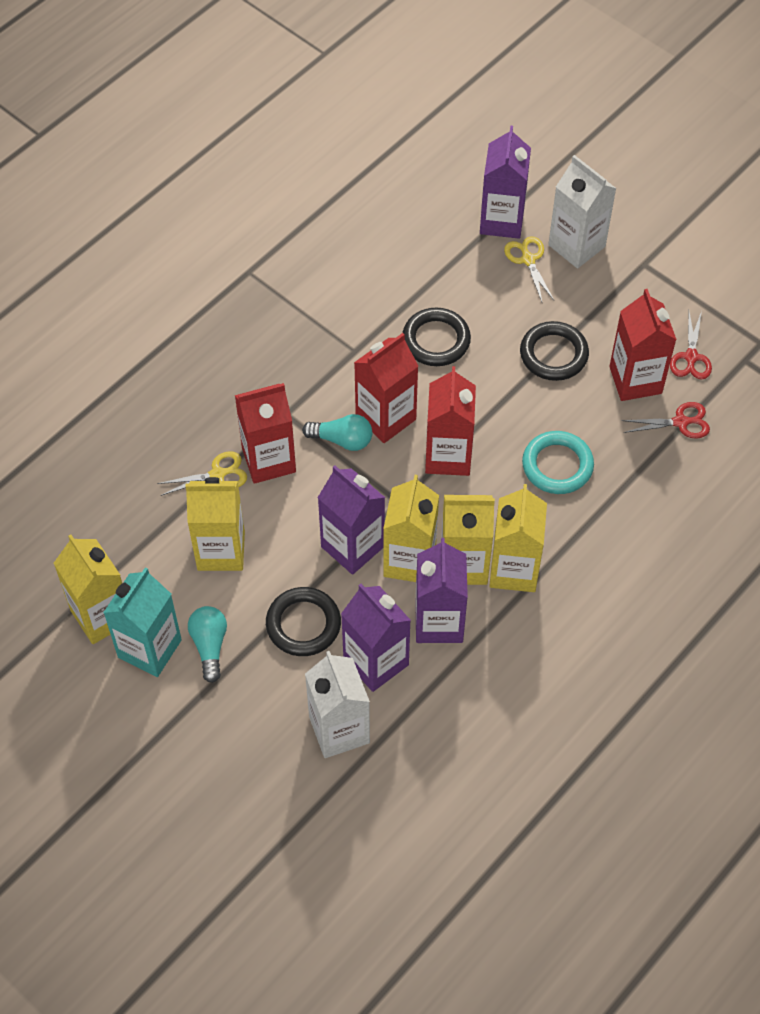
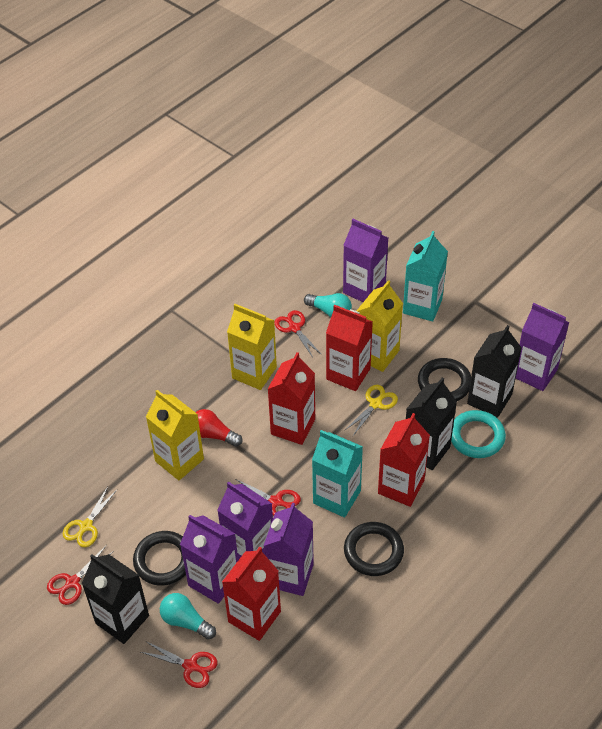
black carton: 0 -> 3
purple carton: 4 -> 5
red light bulb: 0 -> 1
red scissors: 2 -> 4
turquoise carton: 1 -> 2
white carton: 2 -> 0
yellow carton: 5 -> 3

